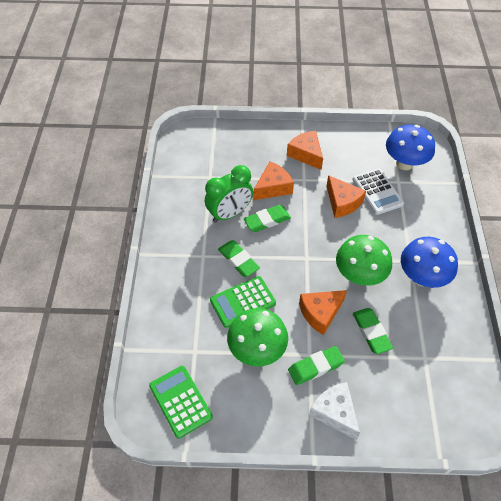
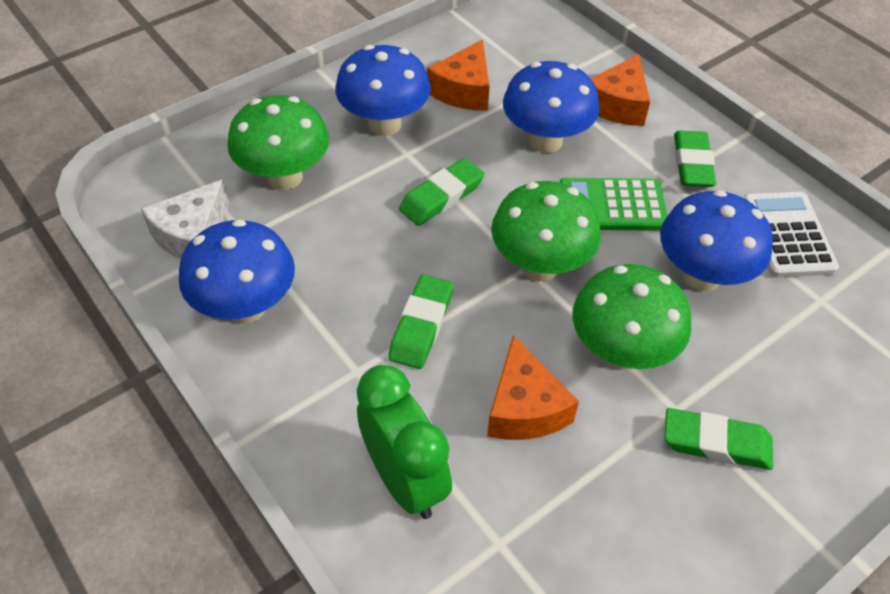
blue mushroom: 2 -> 4
green calculator: 2 -> 1
green mushroom: 2 -> 3
orange cheese: 4 -> 3

